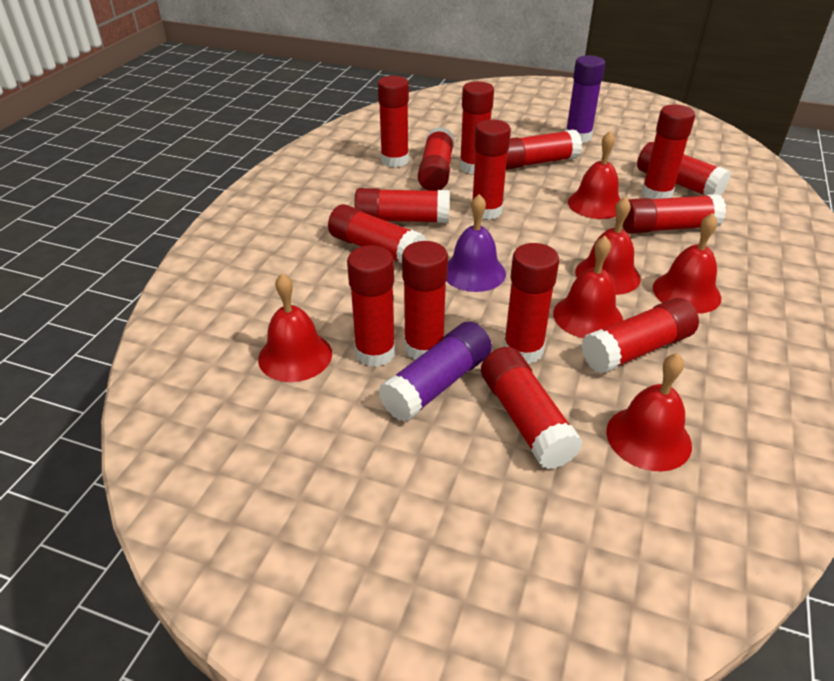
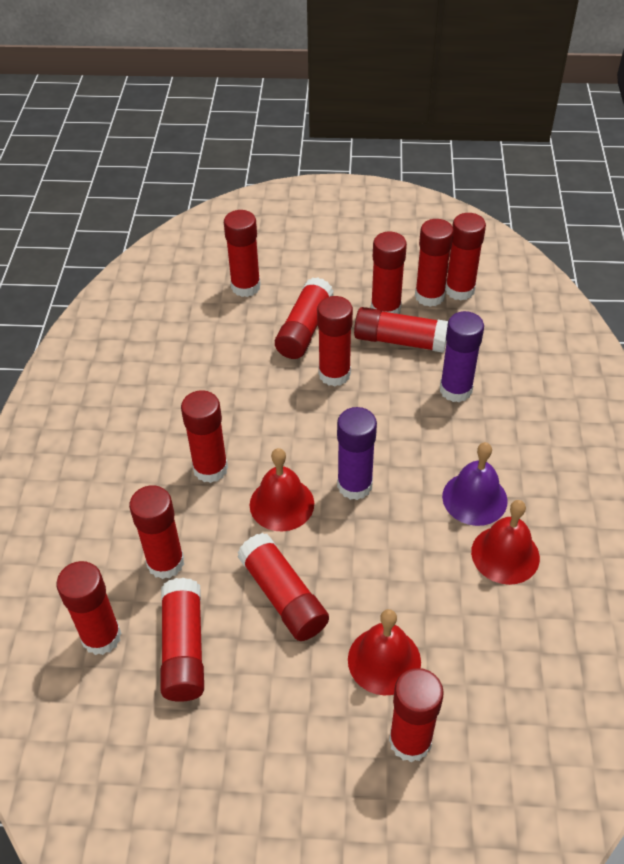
red bell: 6 -> 3
red glue stick: 15 -> 13

